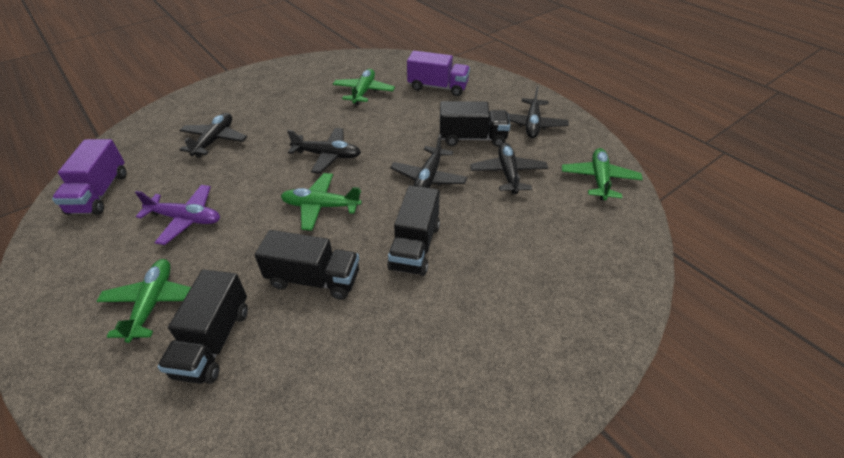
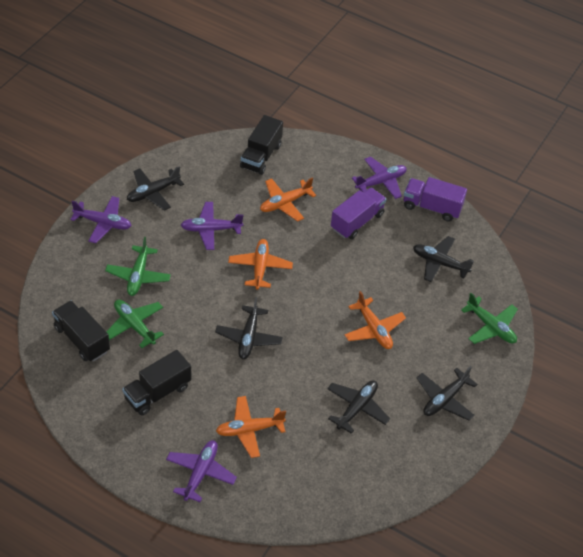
black truck: 4 -> 3
green plane: 4 -> 3
orange plane: 0 -> 4
purple plane: 1 -> 4

